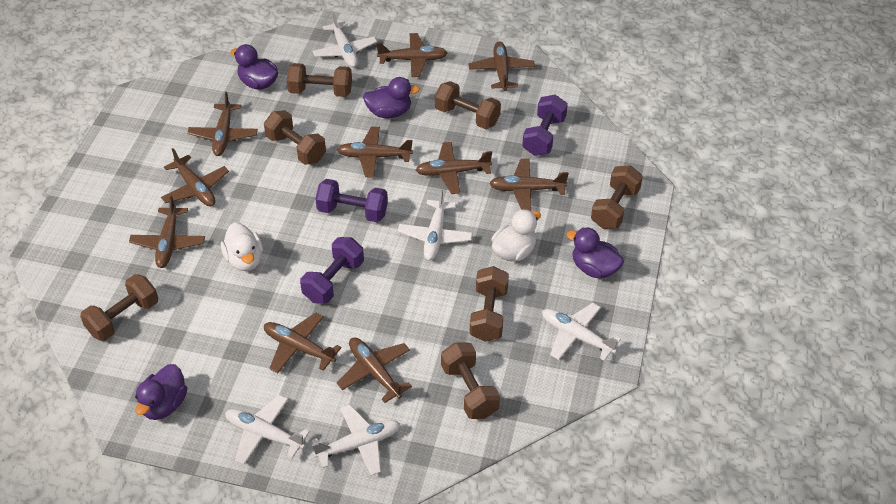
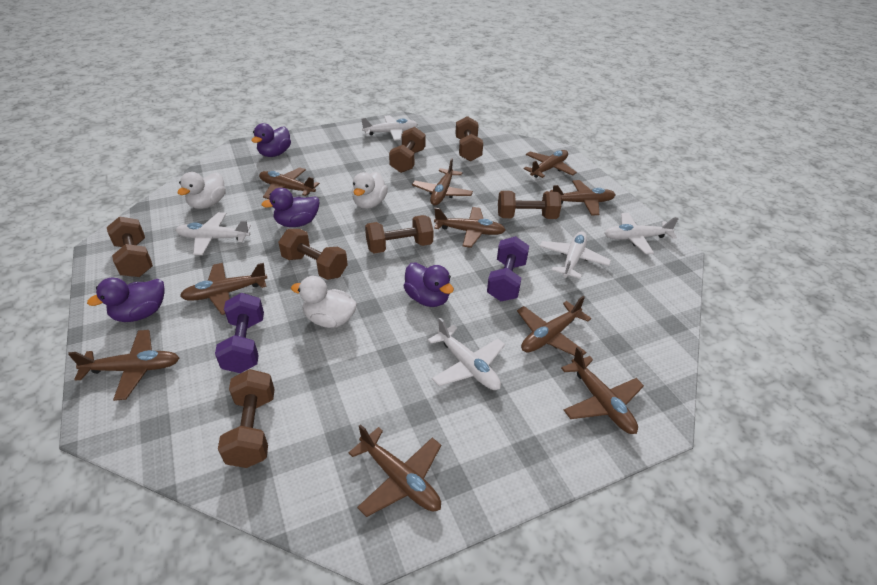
purple dumbbell: 3 -> 2
white duck: 2 -> 3

